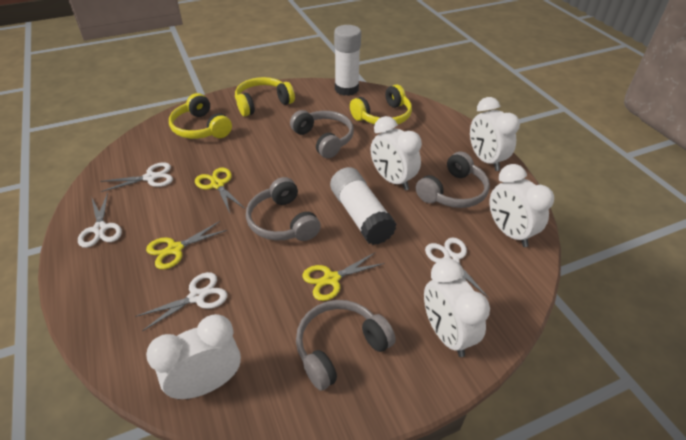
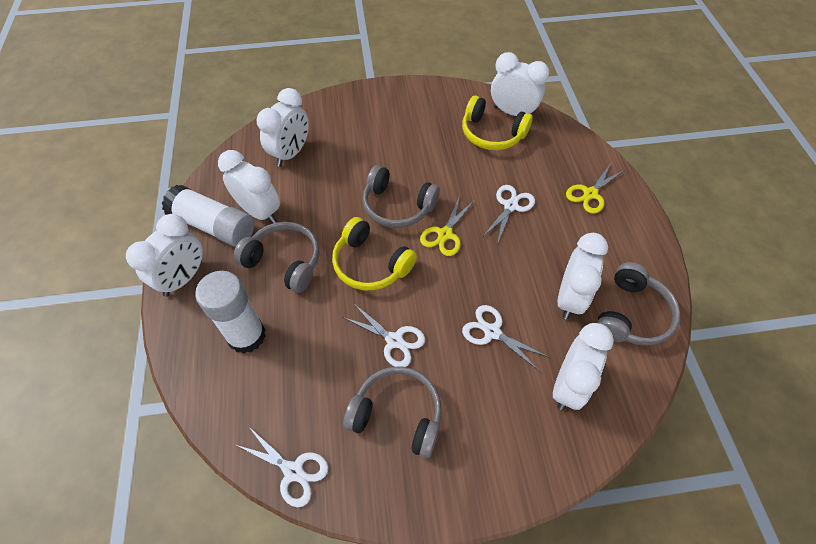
white clock: 5 -> 6
yellow headphones: 3 -> 2
yellow scissors: 3 -> 2

